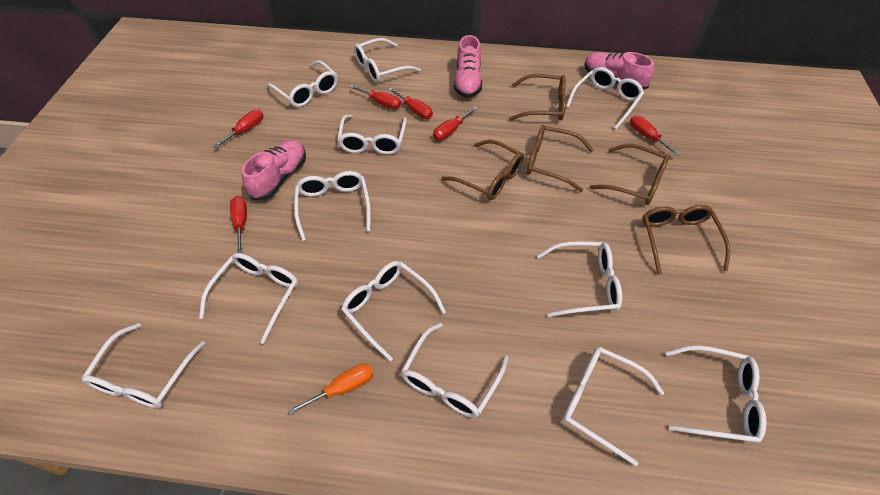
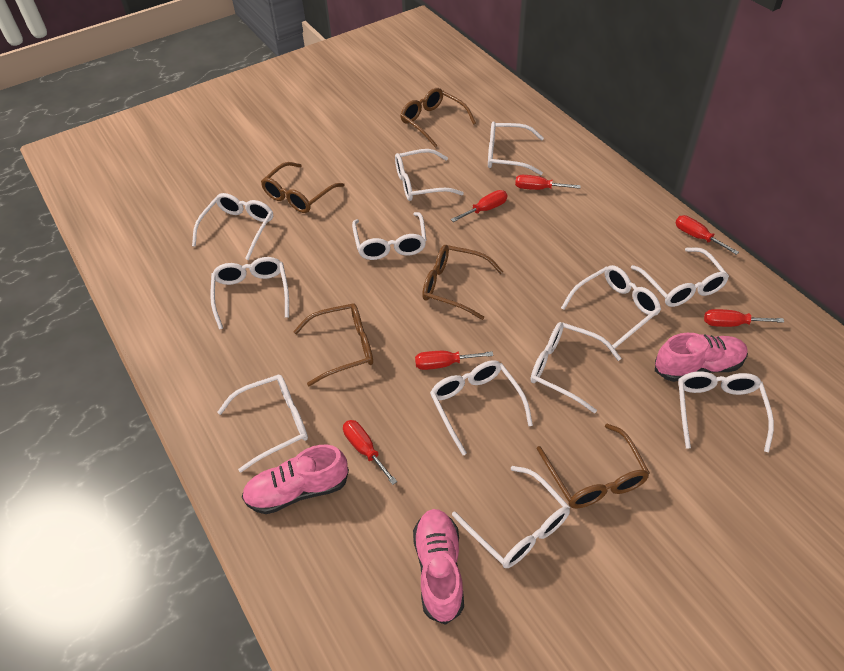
orange screwdriver: 1 -> 0

